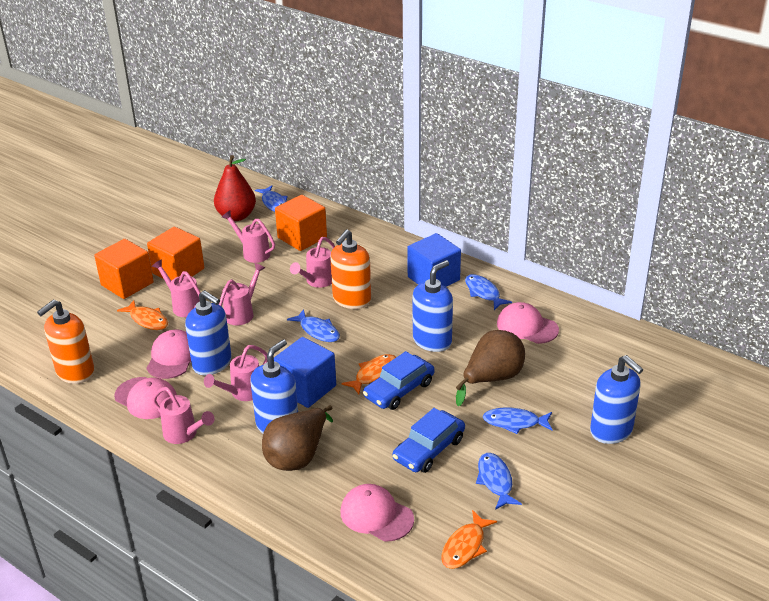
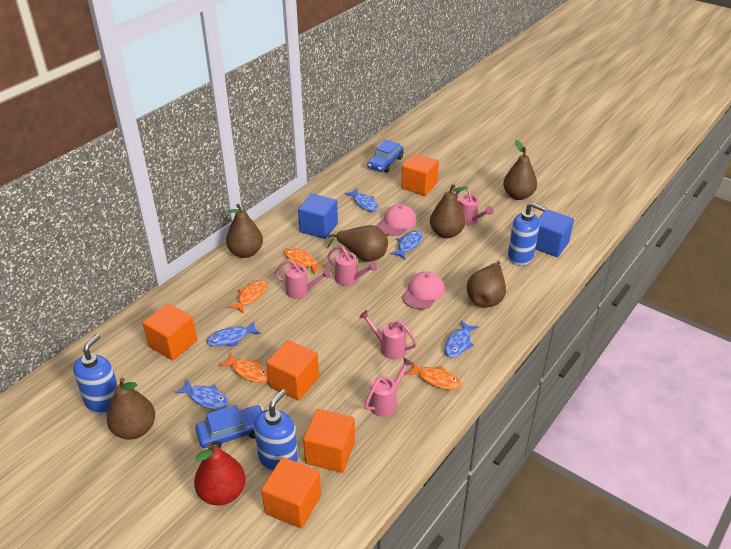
blue soap dispenser: 4 -> 3
brown pear: 2 -> 6
orange cube: 3 -> 5
orange fish: 3 -> 4
orange soap dispenser: 2 -> 0
pink cap: 4 -> 2
pink watering can: 6 -> 5

